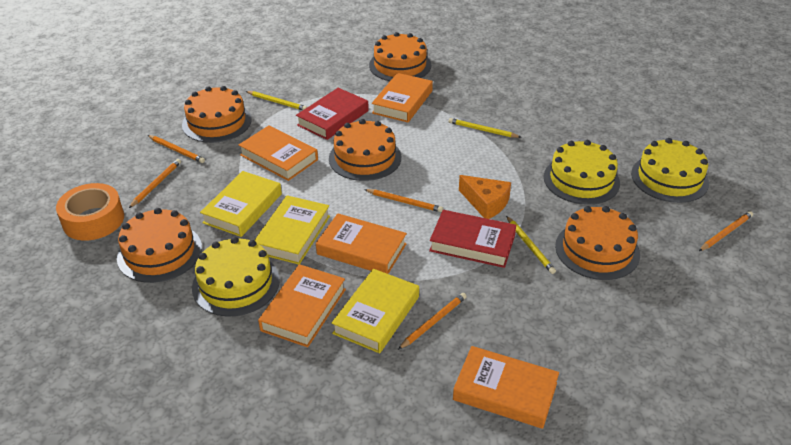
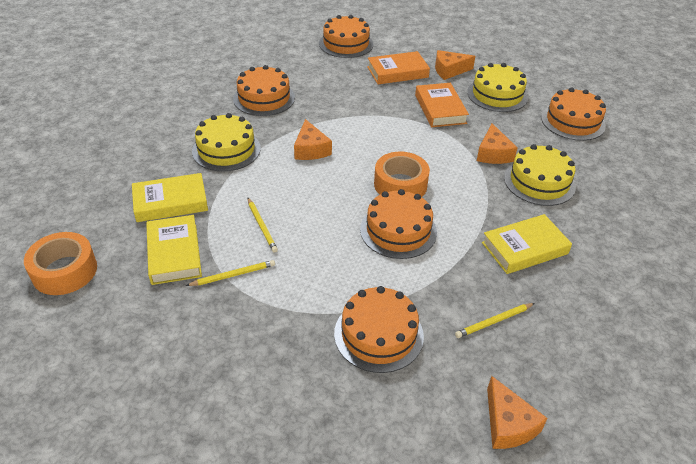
orange book: 5 -> 2
orange cheese: 1 -> 4
orange pencil: 5 -> 0
orange tape: 1 -> 2
red book: 2 -> 0

